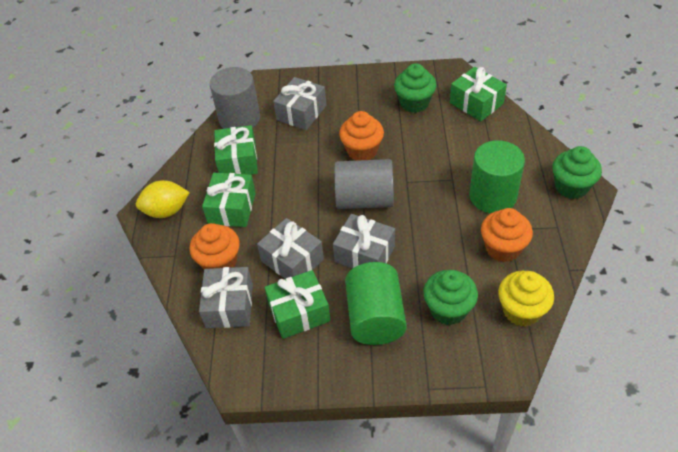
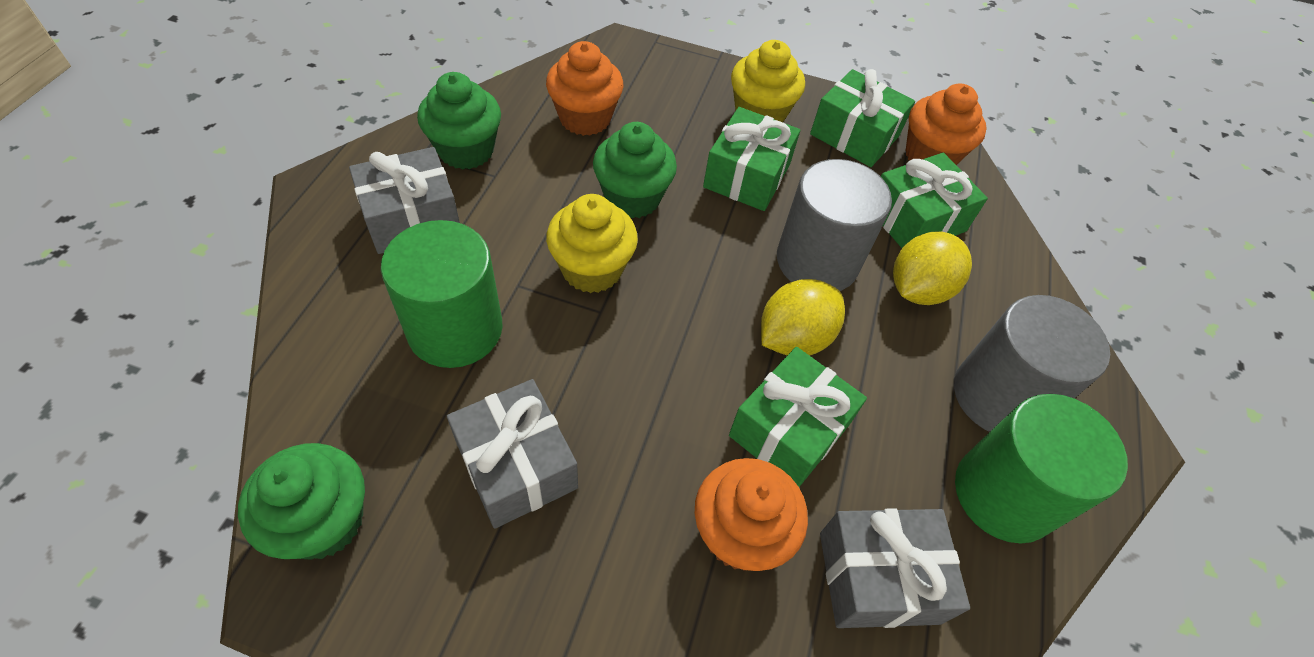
grey gift: 4 -> 3
yellow cupcake: 1 -> 2
yellow lemon: 1 -> 2

